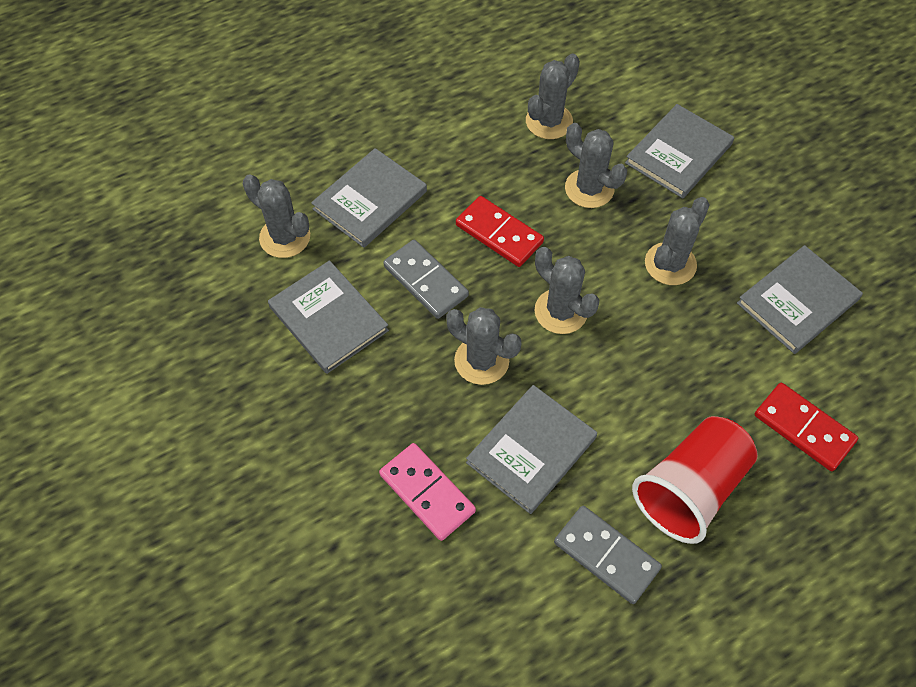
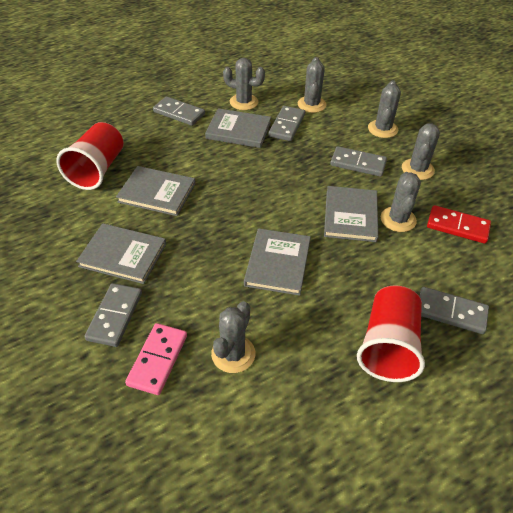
grey domino: 2 -> 5
red cup: 1 -> 2
red domino: 2 -> 1

